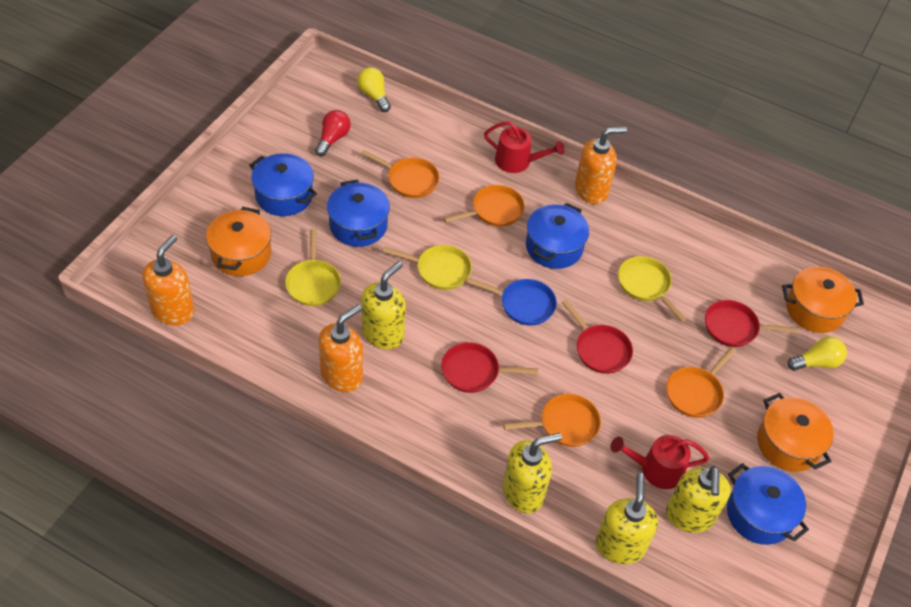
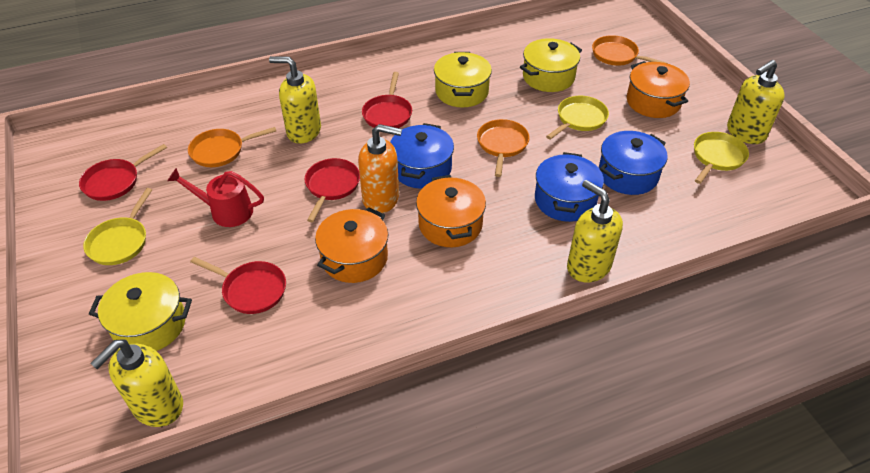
blue pan: 1 -> 0
blue pot: 4 -> 3
orange pan: 4 -> 3
orange soap dispenser: 3 -> 1
red light bulb: 1 -> 0
red pan: 3 -> 4
red watering can: 2 -> 1
yellow light bulb: 2 -> 0
yellow pot: 0 -> 3

